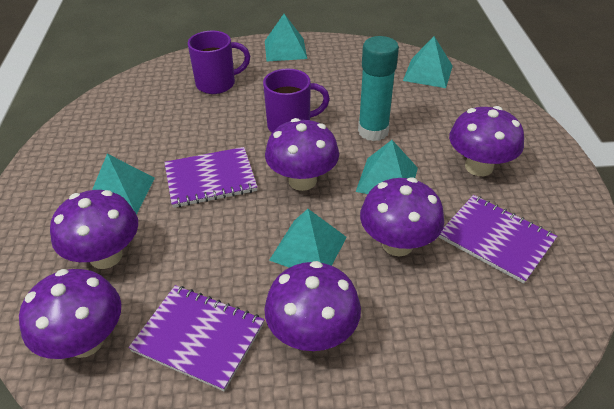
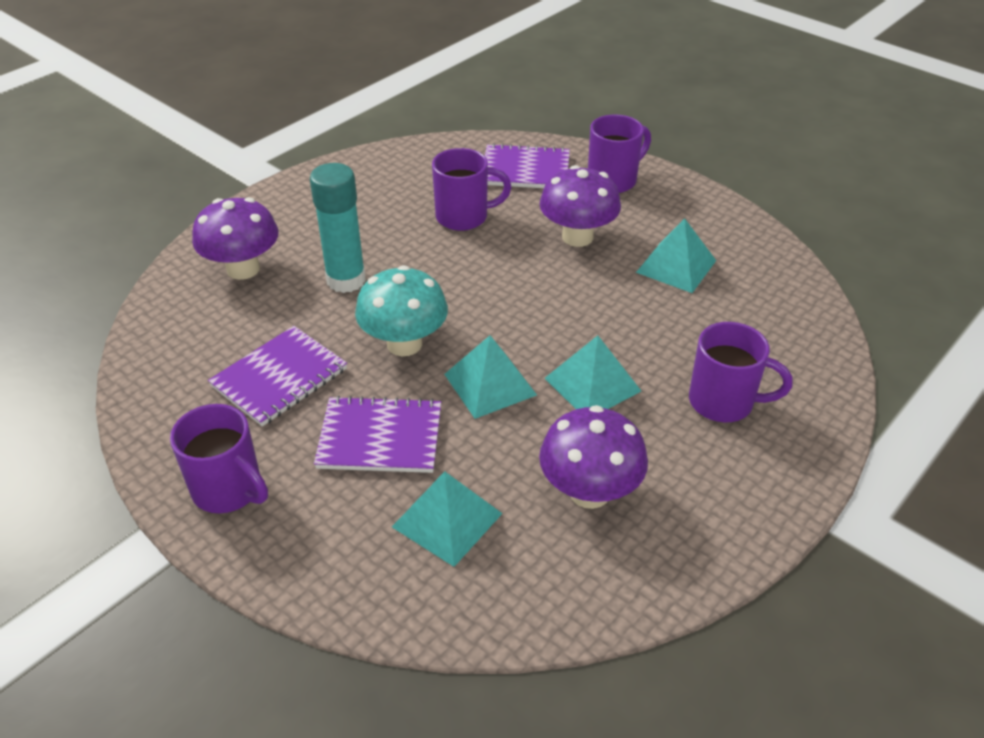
purple mug: 2 -> 4
purple mushroom: 6 -> 3
turquoise mushroom: 0 -> 1
turquoise pyramid: 5 -> 4

